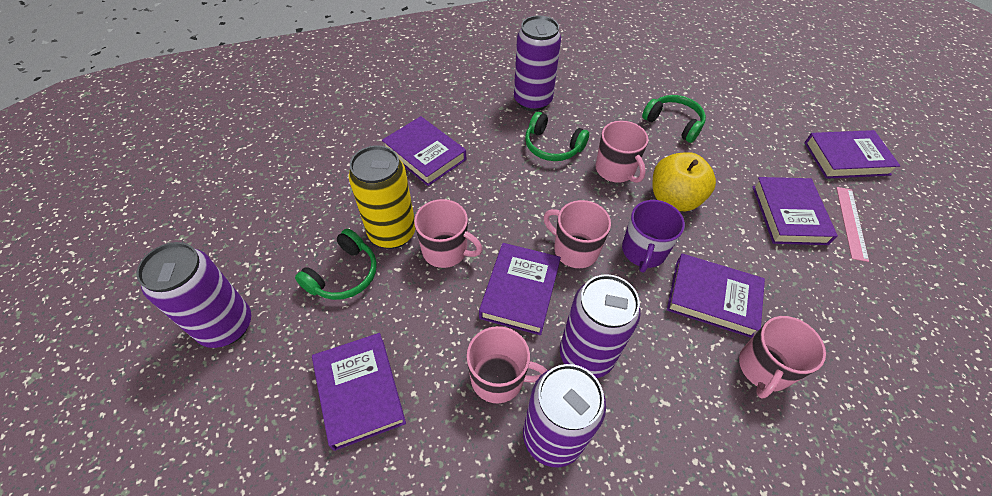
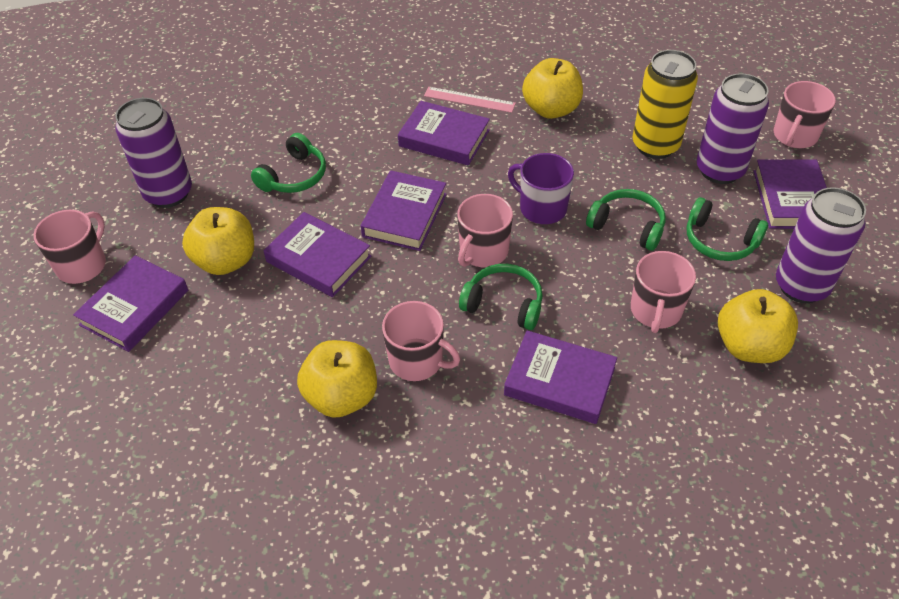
green headphones: 3 -> 4
purple can: 4 -> 3
yellow apple: 1 -> 4

